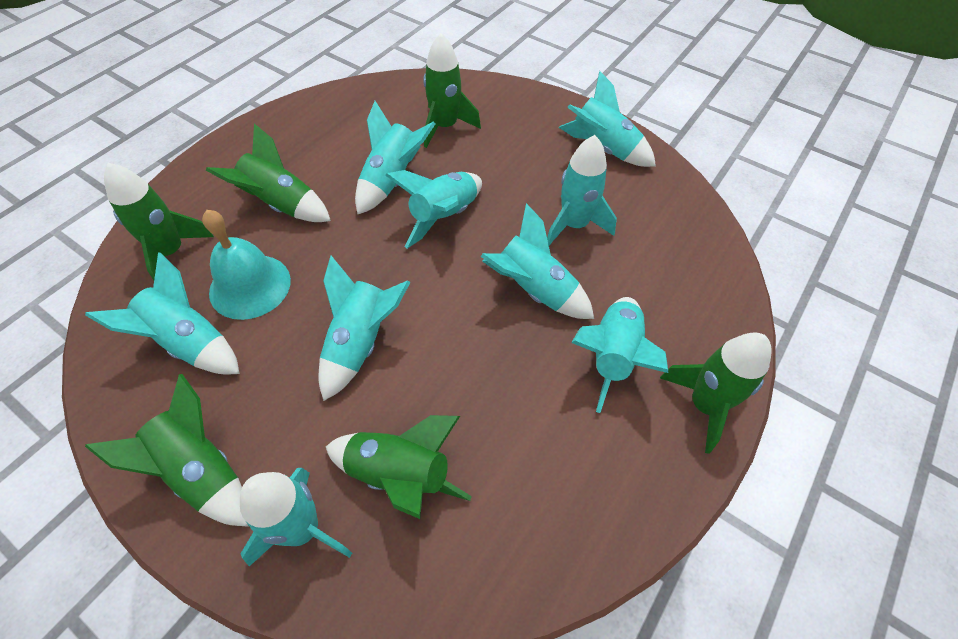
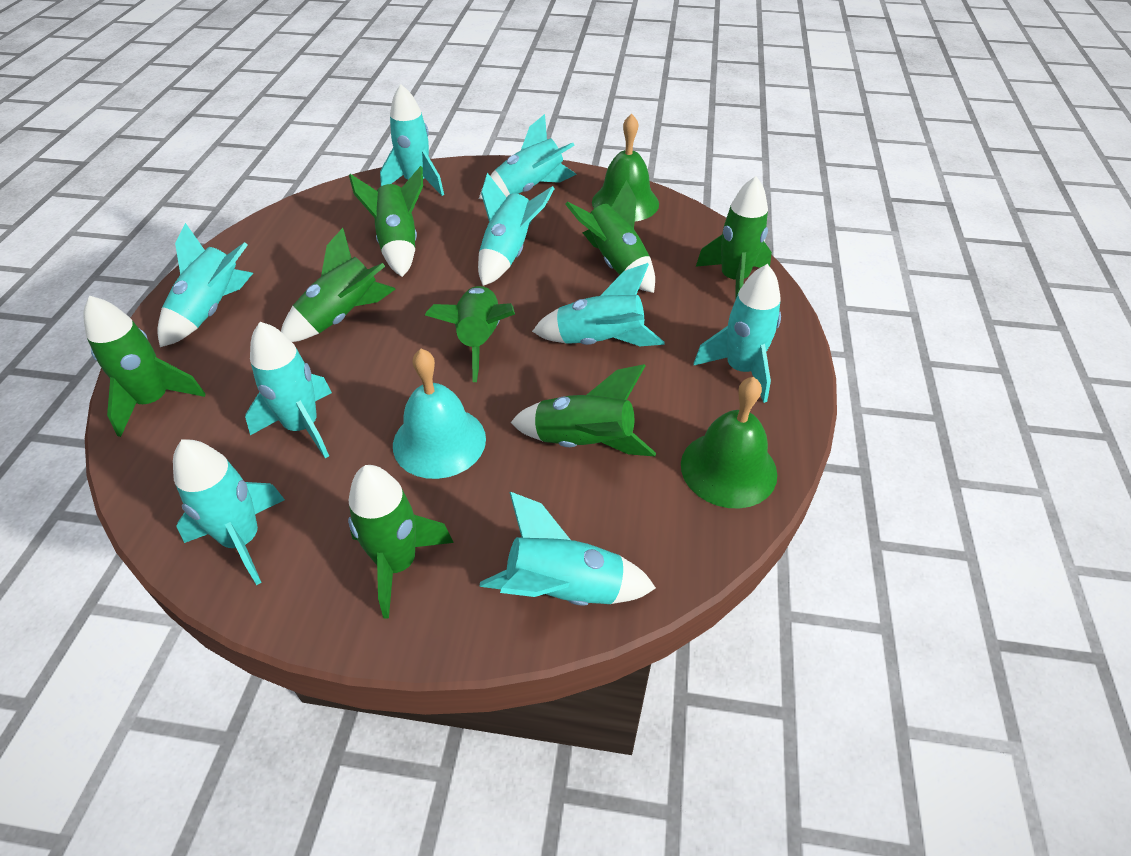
green bell: 0 -> 2
green rocket: 6 -> 8

